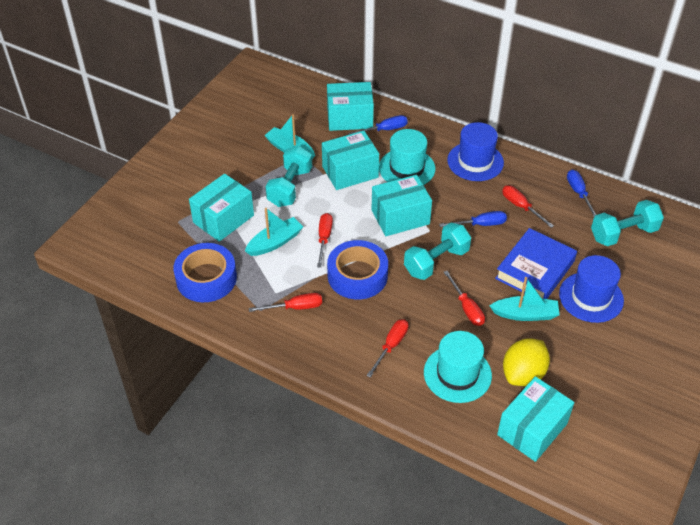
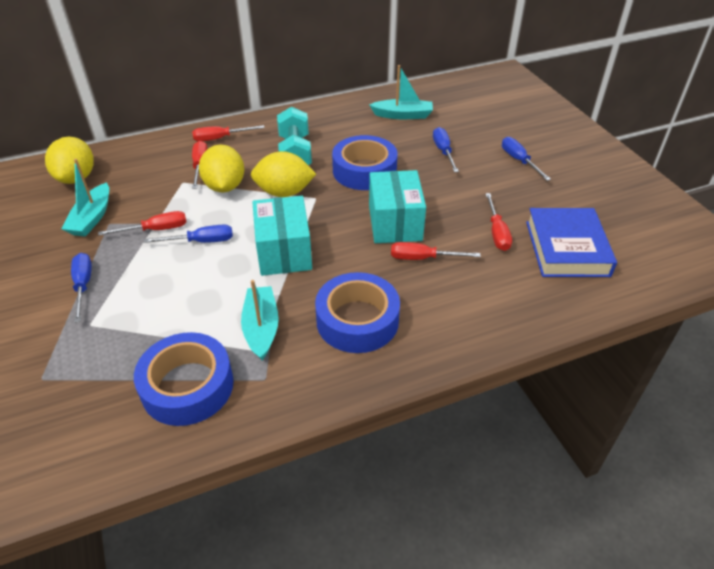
blue hat: 2 -> 0
blue screwdriver: 3 -> 4
blue tape: 2 -> 3
turquoise box: 5 -> 2
turquoise dumbbell: 3 -> 1
turquoise hat: 2 -> 0
yellow lemon: 1 -> 3

